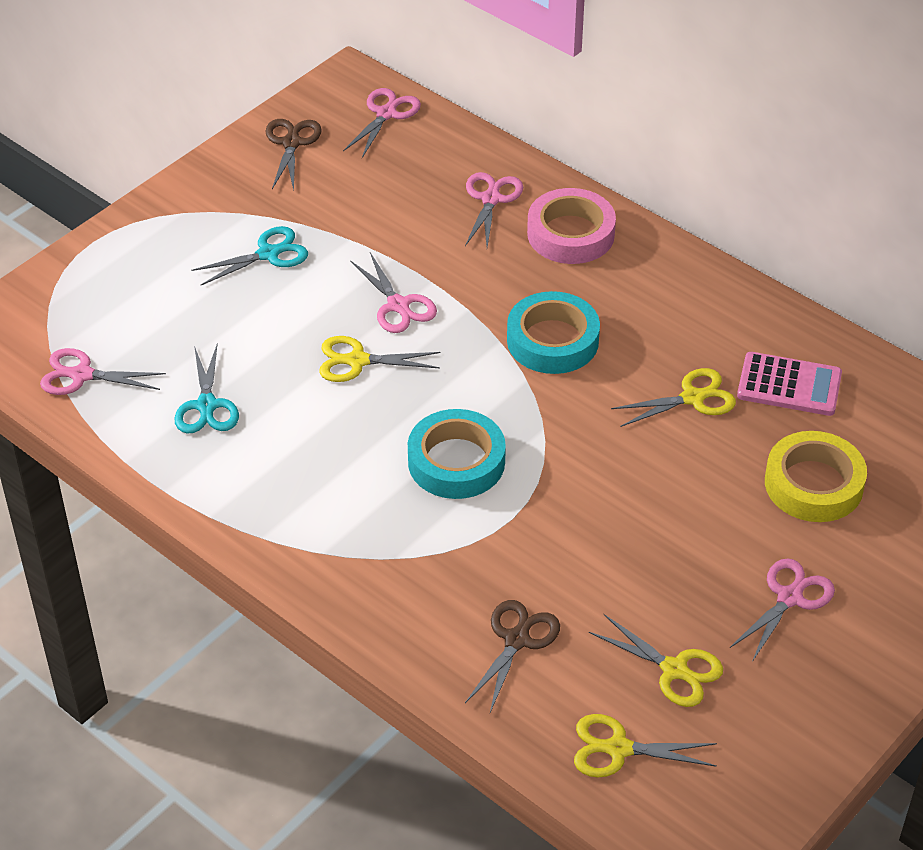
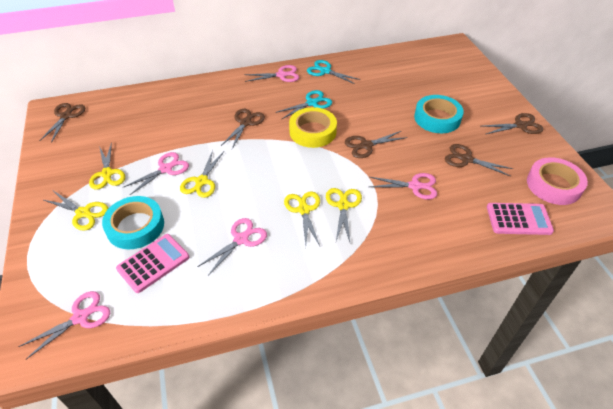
brown scissors: 2 -> 5
pink calculator: 1 -> 2
yellow scissors: 4 -> 5

